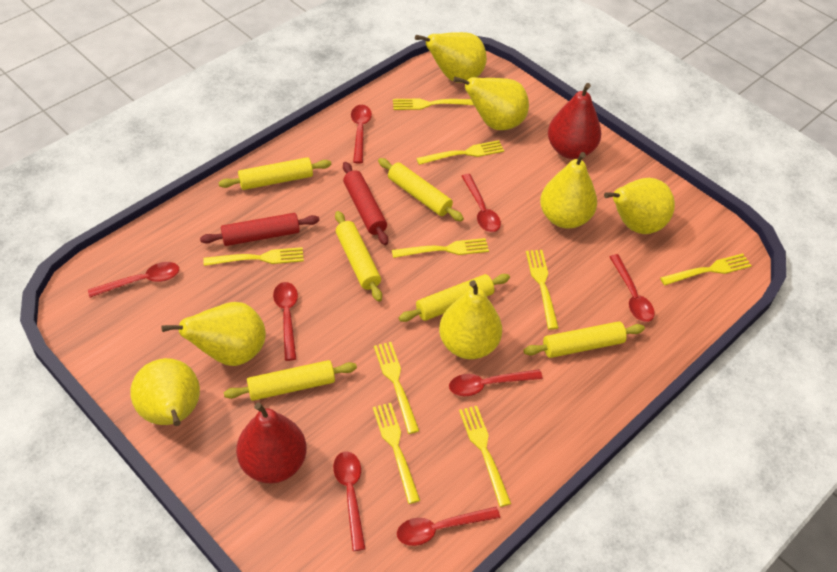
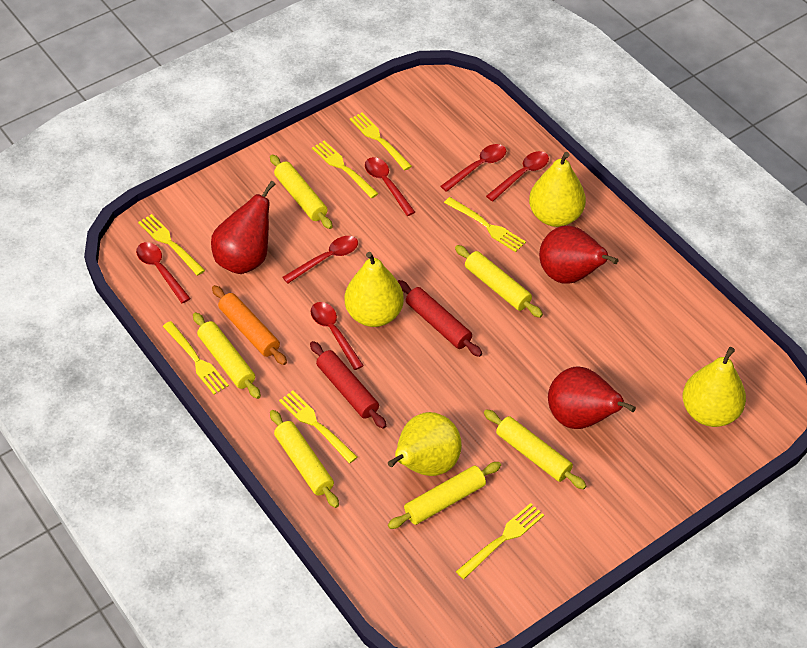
orange rolling pin: 0 -> 1
red pear: 2 -> 3
red spoon: 8 -> 6
yellow fork: 9 -> 7
yellow pear: 7 -> 4

